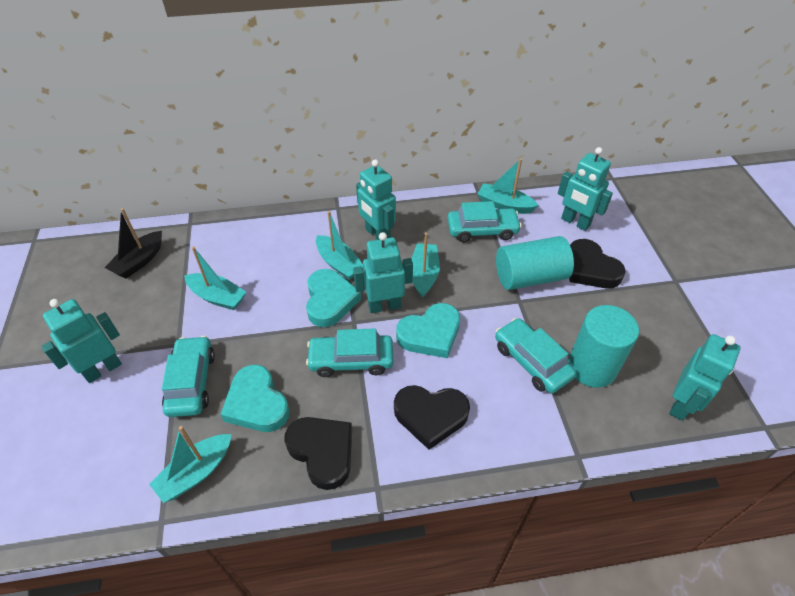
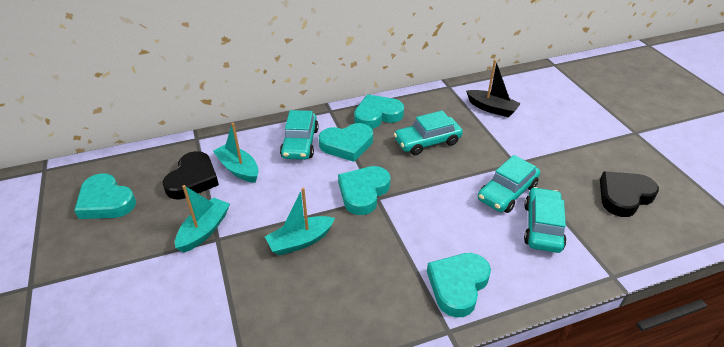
black heart: 3 -> 2
turquoise boat: 5 -> 3
turquoise cylinder: 2 -> 0
turquoise heart: 3 -> 5
turquoise robot: 5 -> 0

